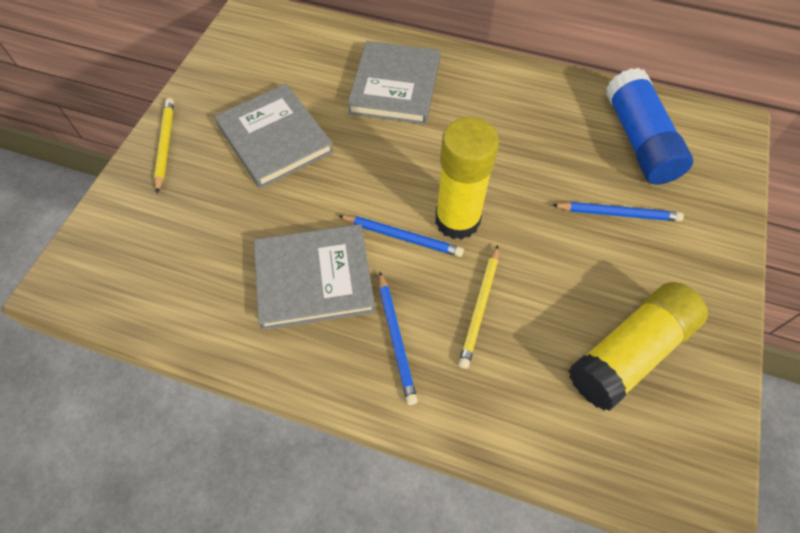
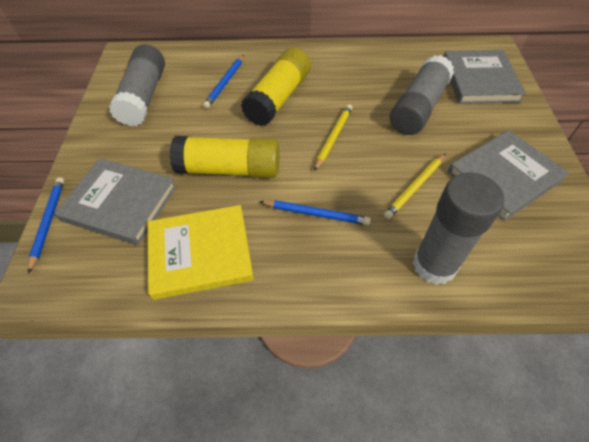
blue glue stick: 1 -> 0
grey glue stick: 0 -> 3
yellow book: 0 -> 1

